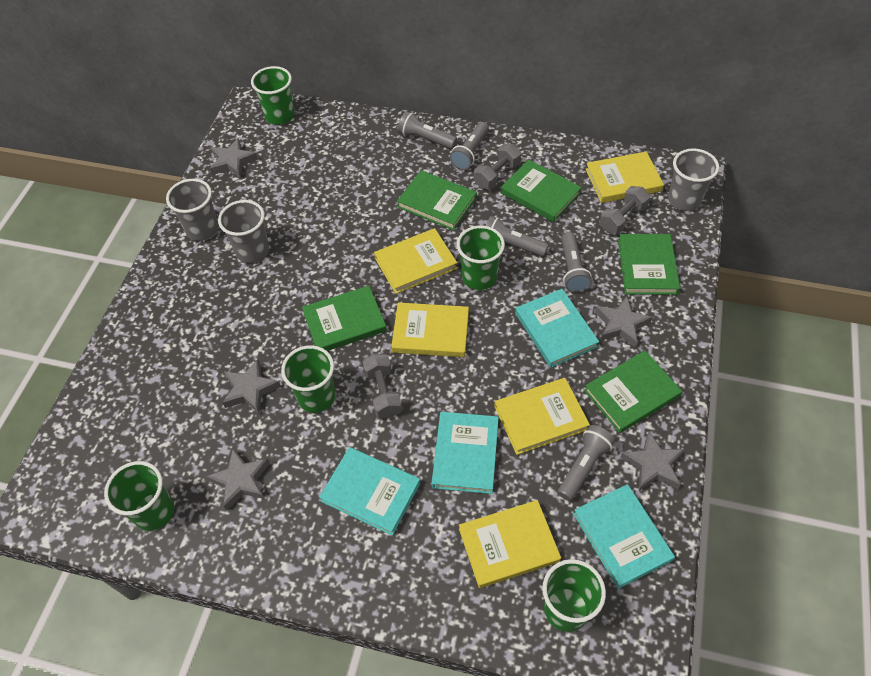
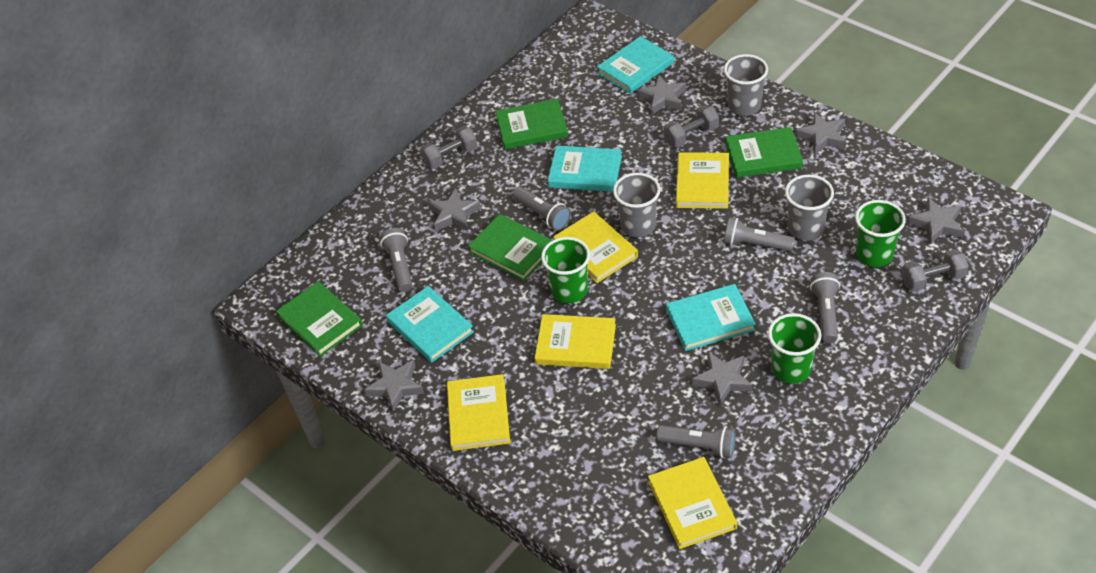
green book: 5 -> 4
green cup: 5 -> 3
grey star: 5 -> 6

